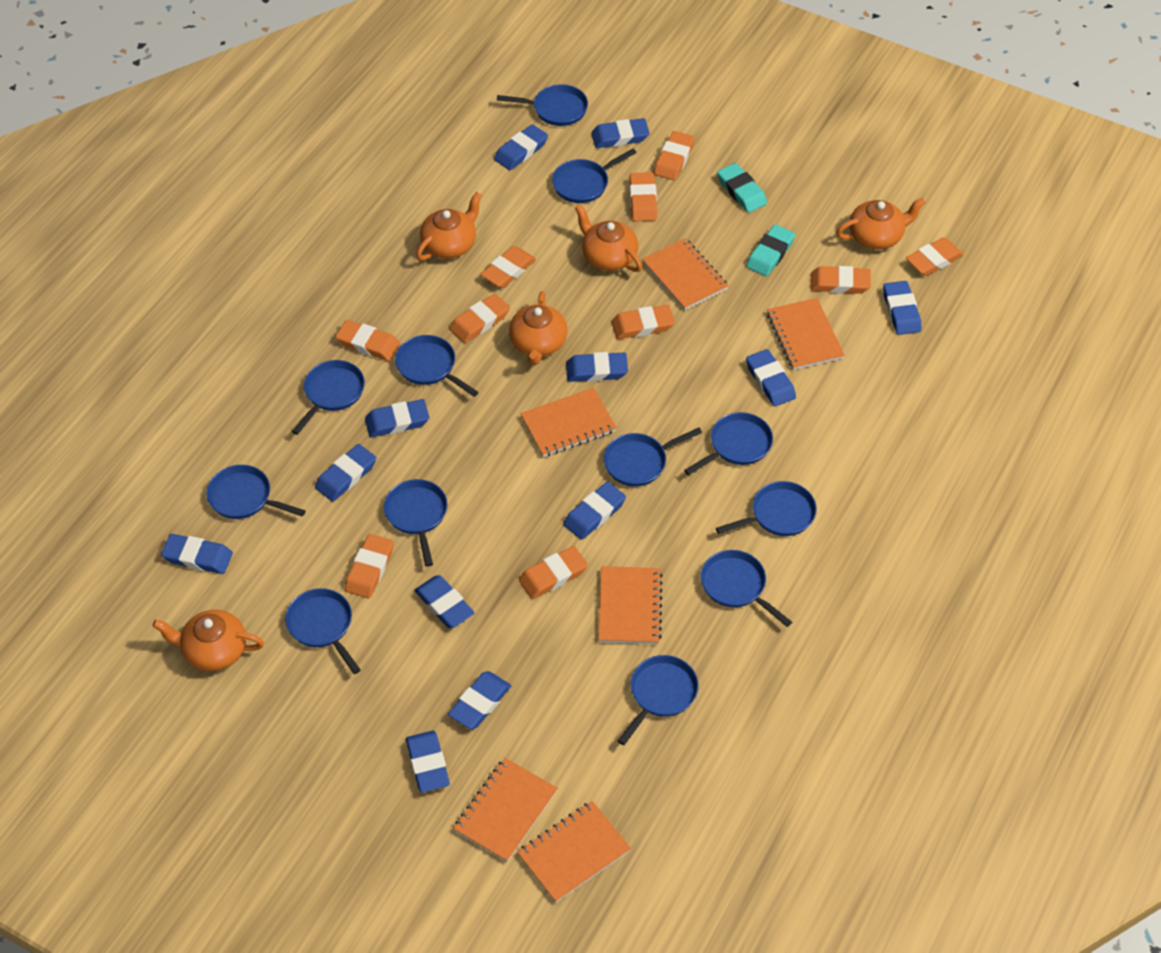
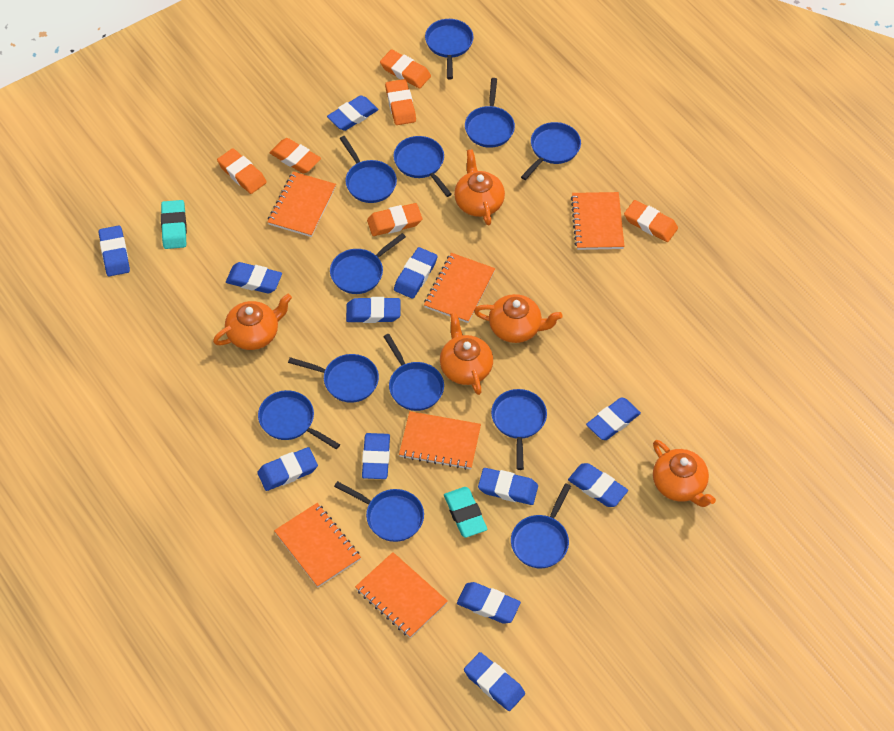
orange eraser: 10 -> 6

